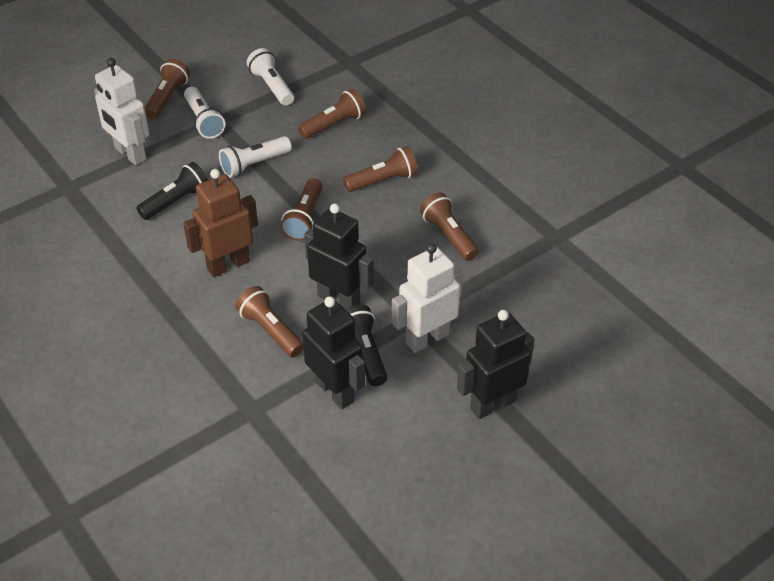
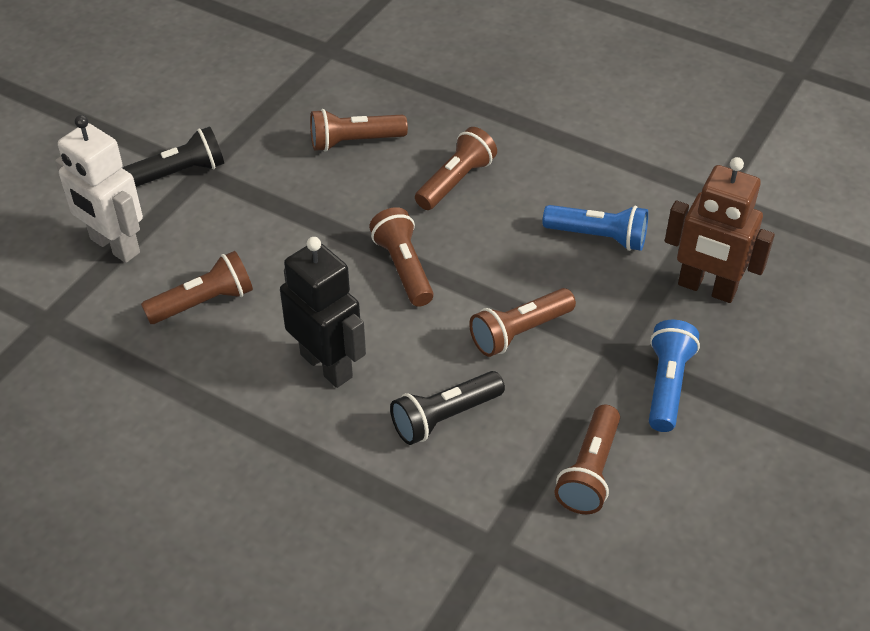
black robot: 3 -> 1
blue flashlight: 0 -> 2
white flashlight: 3 -> 0
white robot: 2 -> 1

